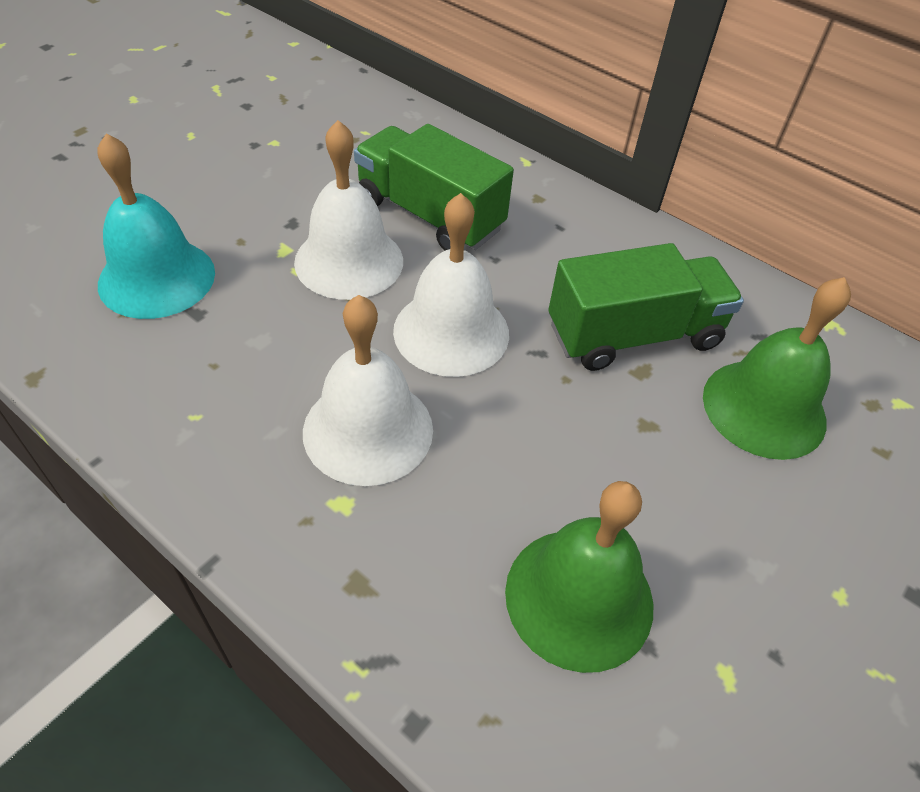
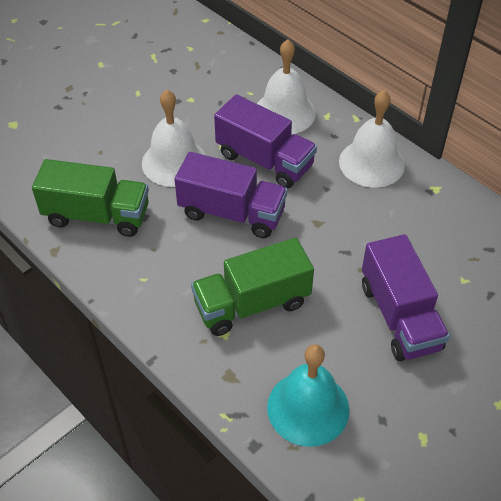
green bell: 2 -> 0
purple truck: 0 -> 3

